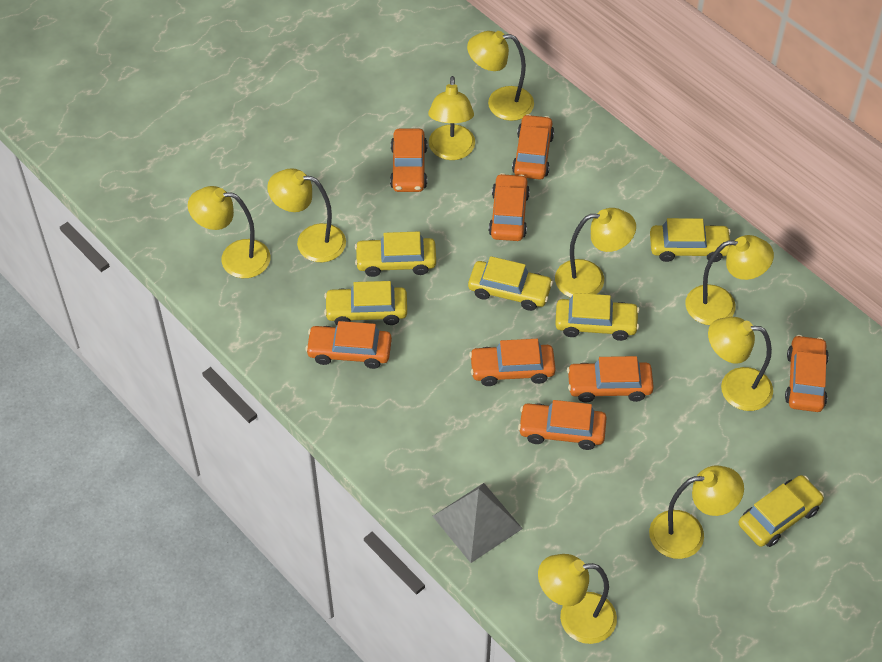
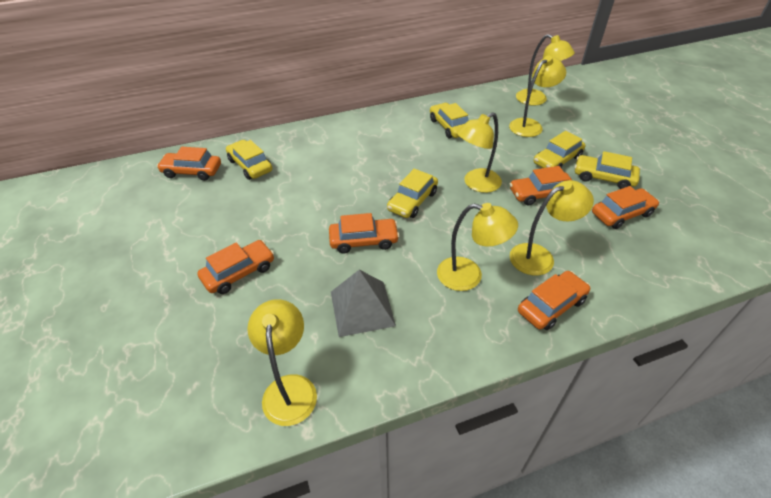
orange car: 8 -> 6
yellow car: 6 -> 5
yellow lamp: 9 -> 6

